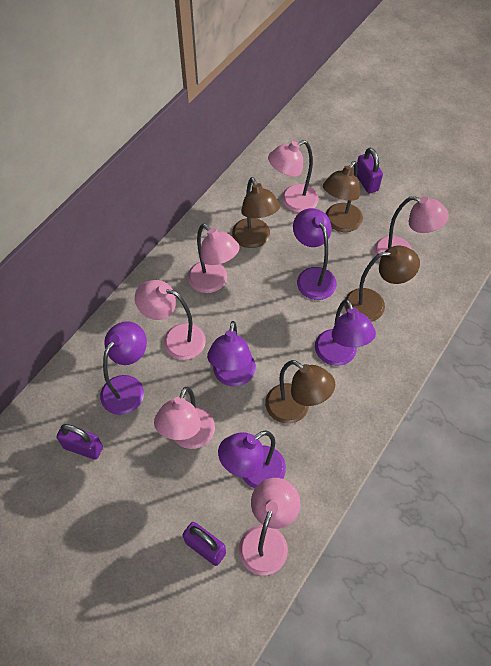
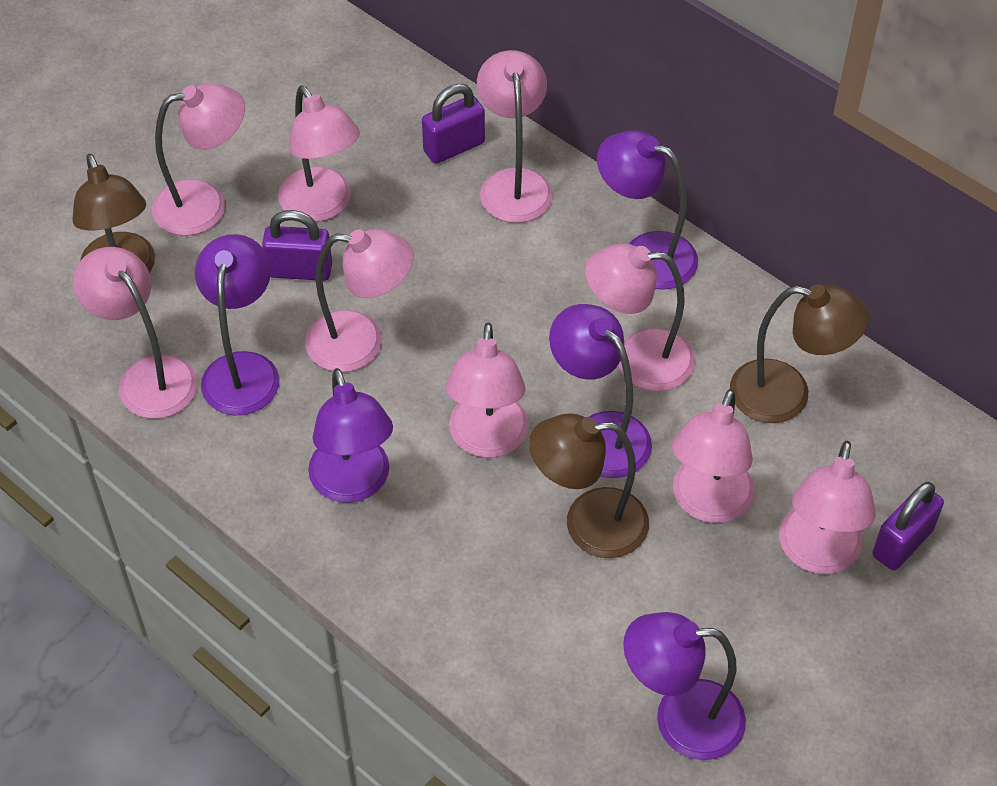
brown lamp: 4 -> 3
pink lamp: 6 -> 9

